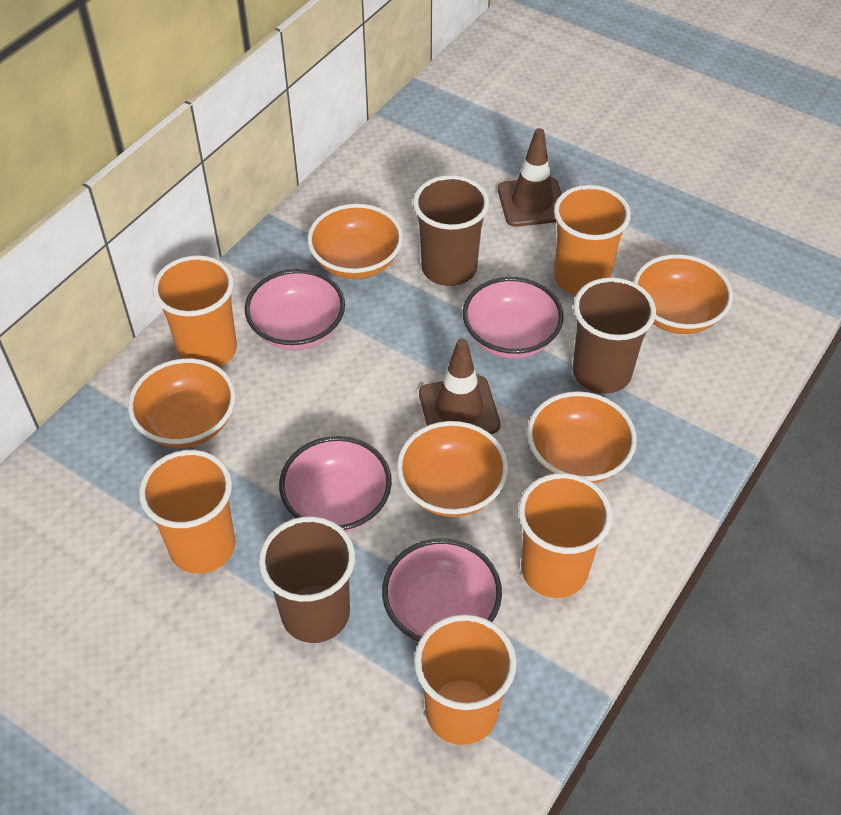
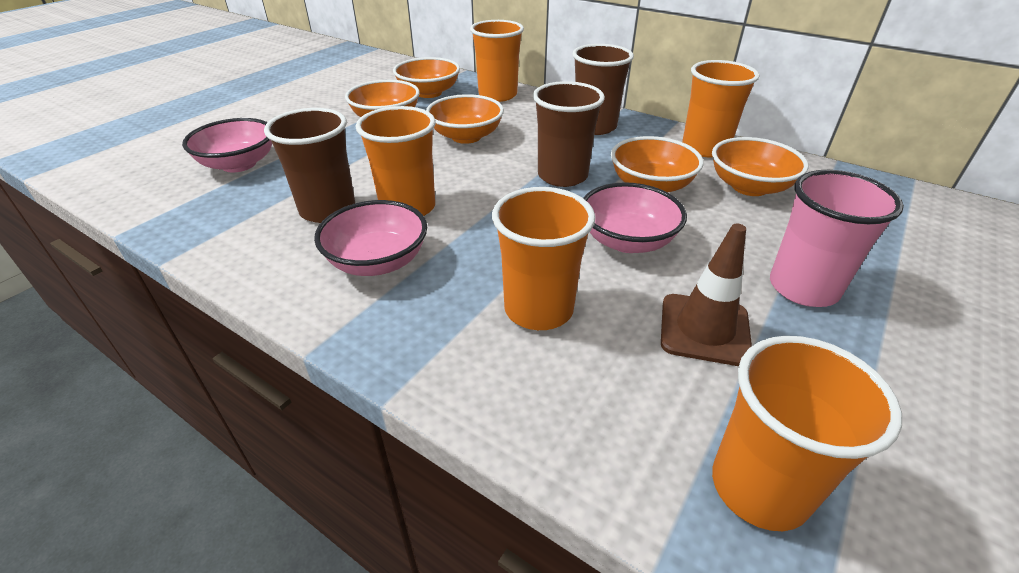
brown traffic cone: 2 -> 1
pink bowl: 4 -> 3
pink cup: 0 -> 1

